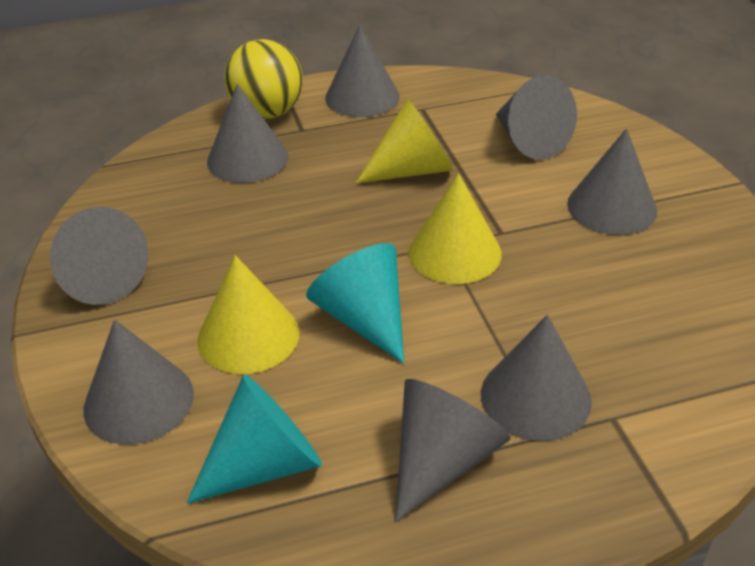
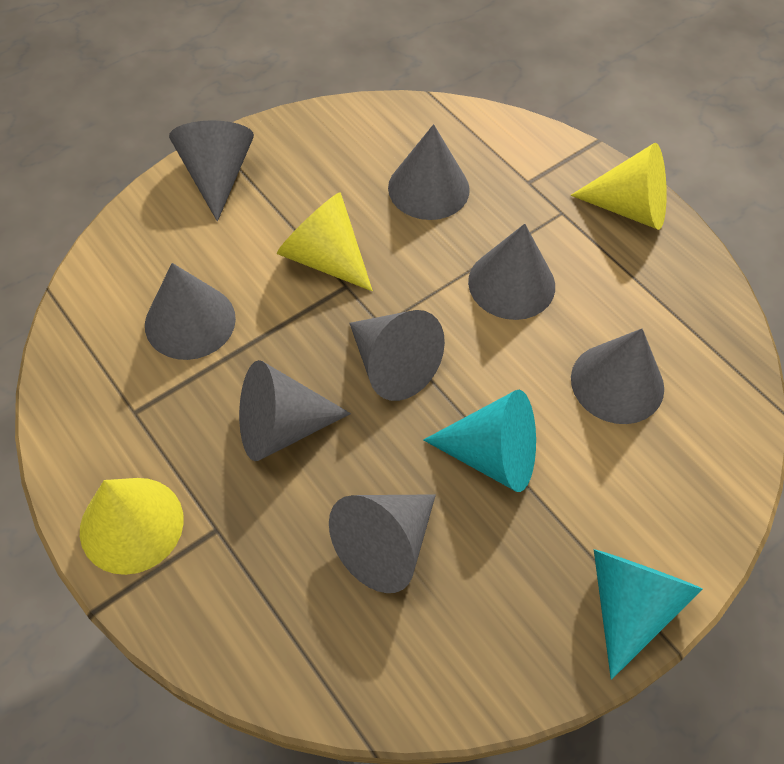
yellow ball: 1 -> 0

